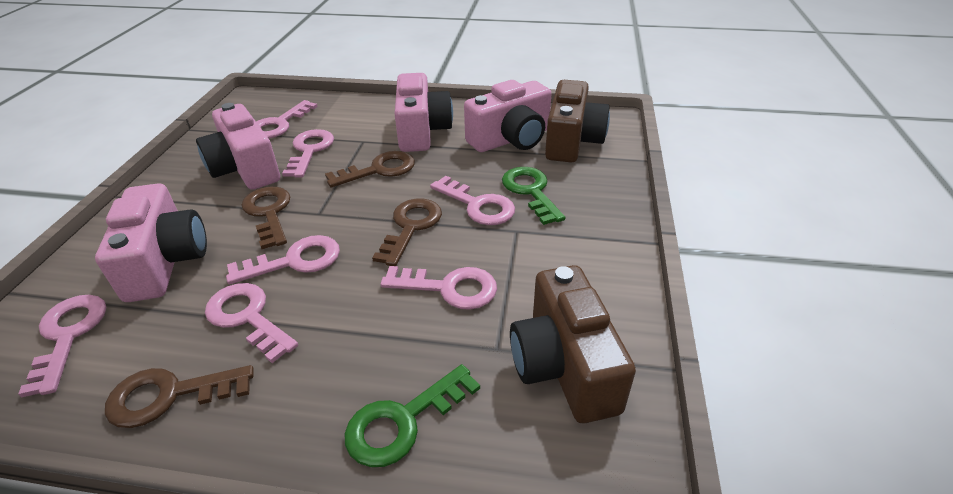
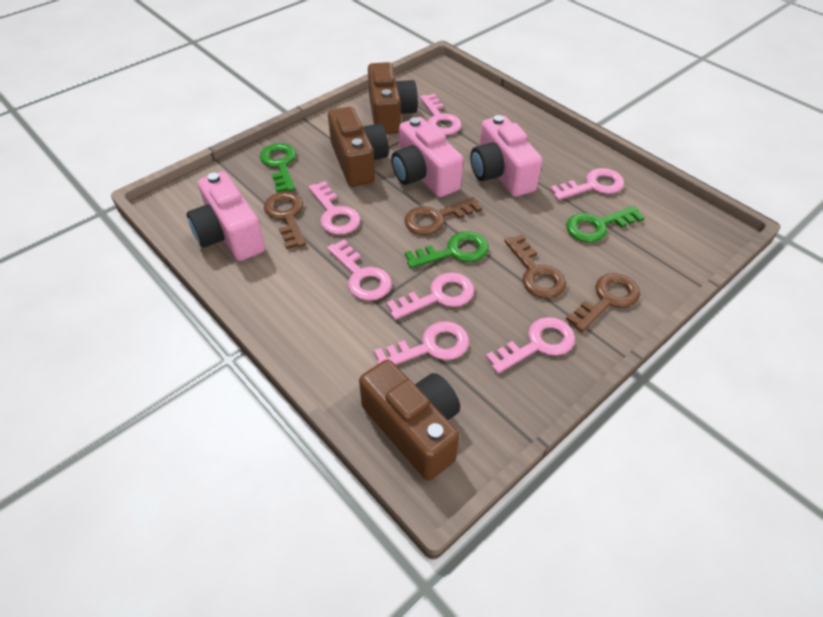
brown camera: 2 -> 3
green key: 2 -> 3
pink camera: 4 -> 3

